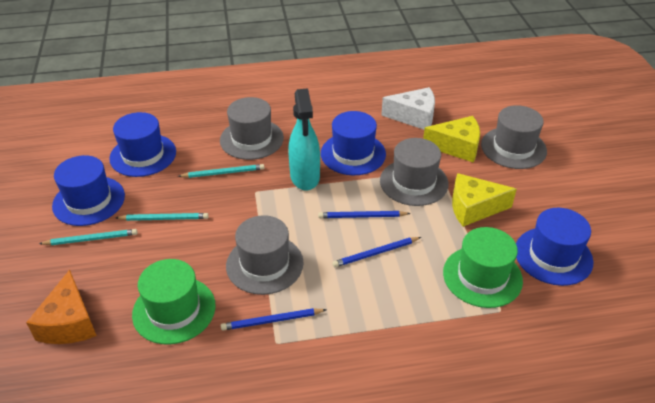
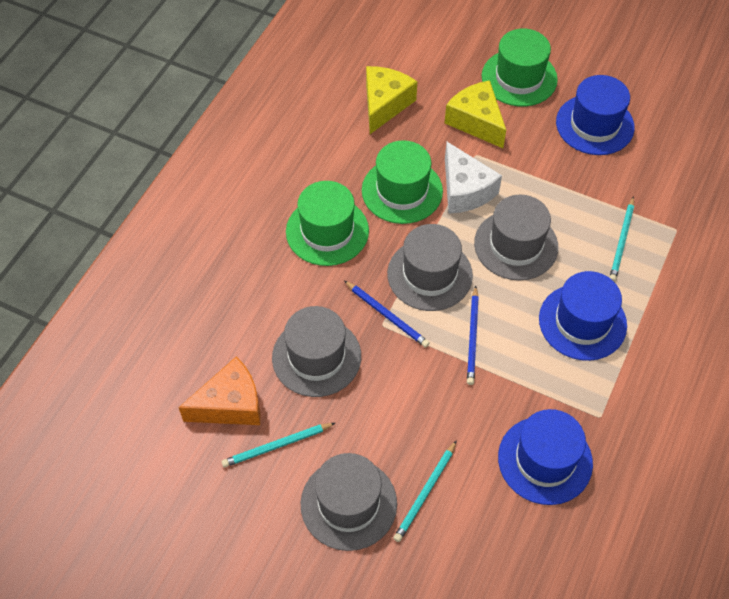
blue hat: 4 -> 3
blue pencil: 3 -> 2
green hat: 2 -> 3
turquoise spray bottle: 1 -> 0

